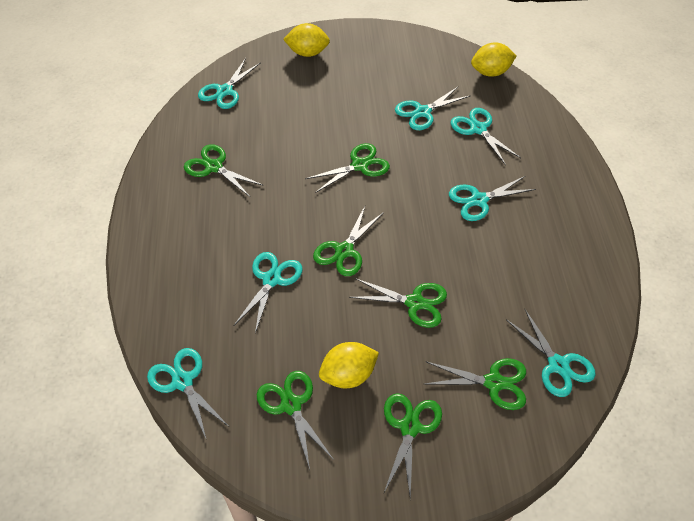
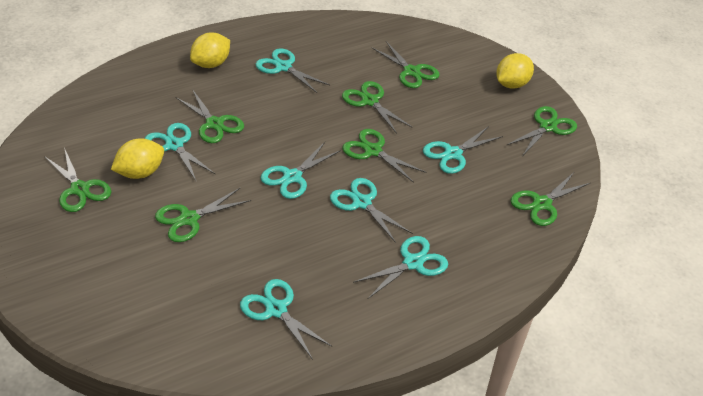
green scissors: 7 -> 8

